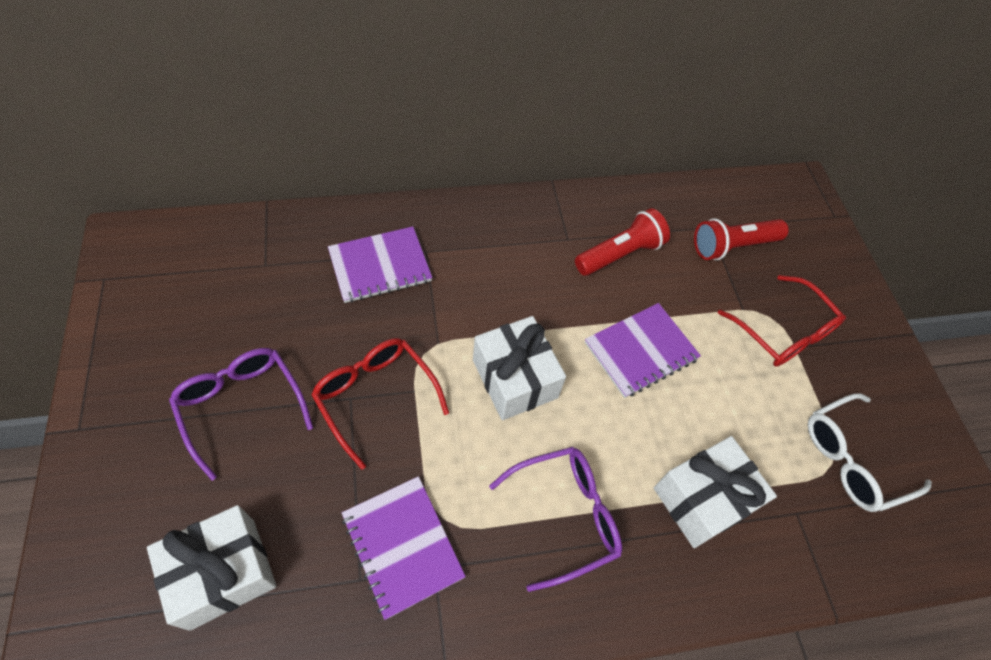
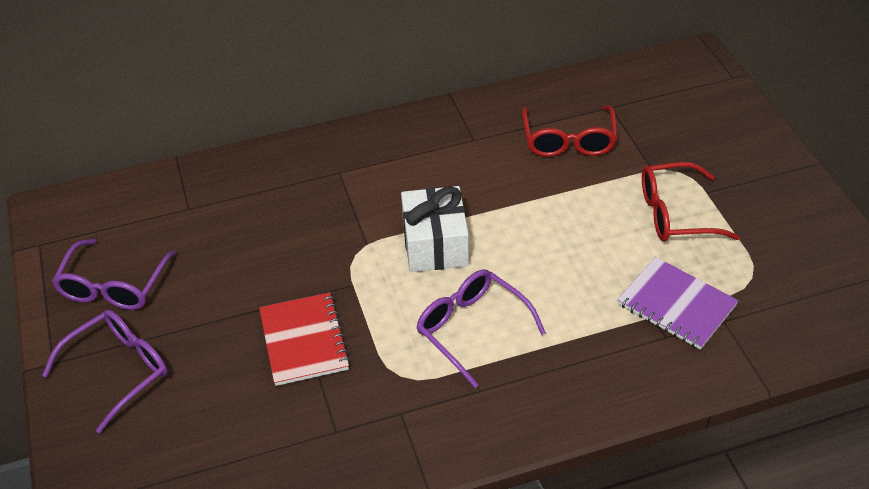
purple glasses: 2 -> 3
purple notebook: 3 -> 1
red flashlight: 2 -> 0
red notebook: 0 -> 1
white gift: 3 -> 1
white glasses: 1 -> 0

